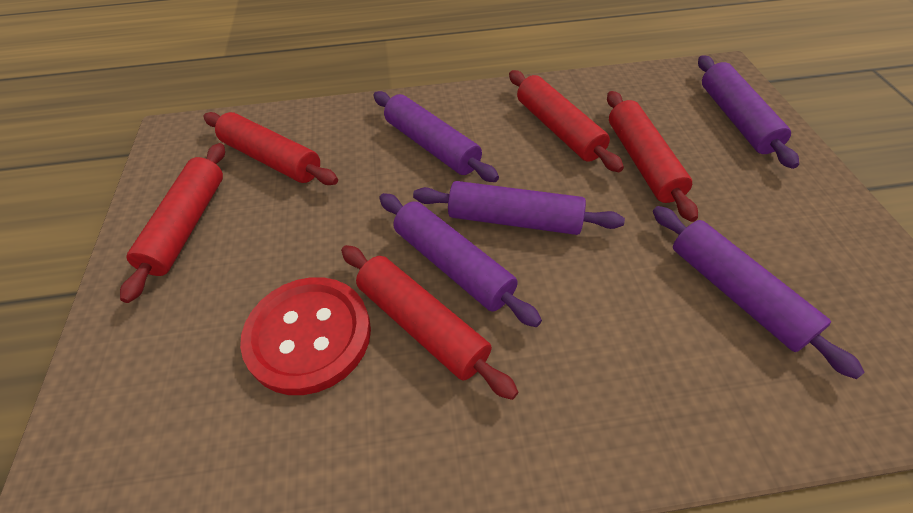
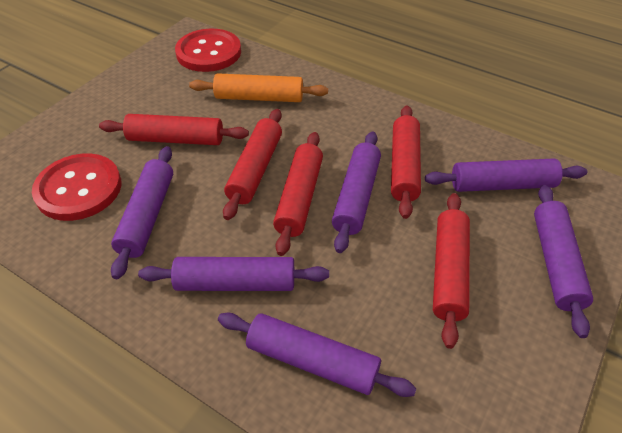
orange rolling pin: 0 -> 1
purple rolling pin: 5 -> 6
red button: 1 -> 2

